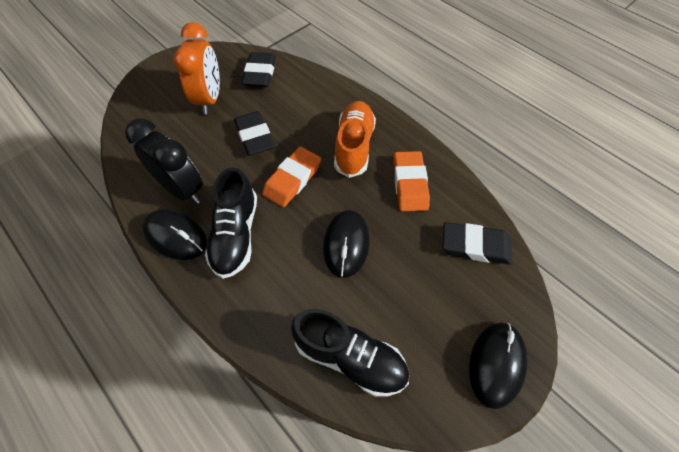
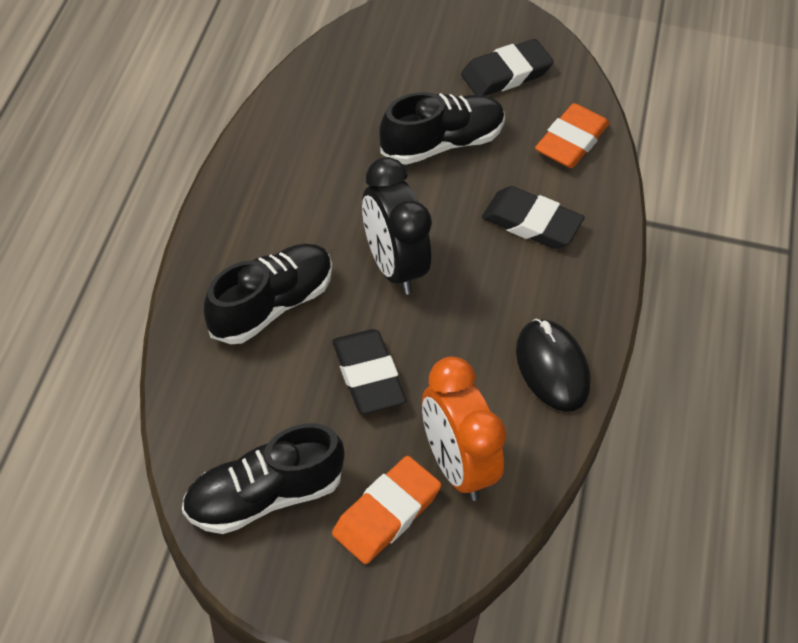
black mouse: 3 -> 1
black shoe: 2 -> 3
orange shoe: 1 -> 0

